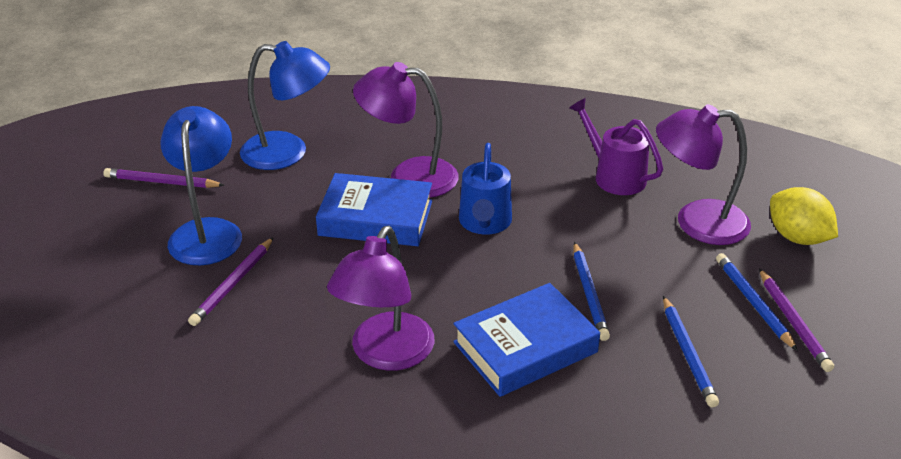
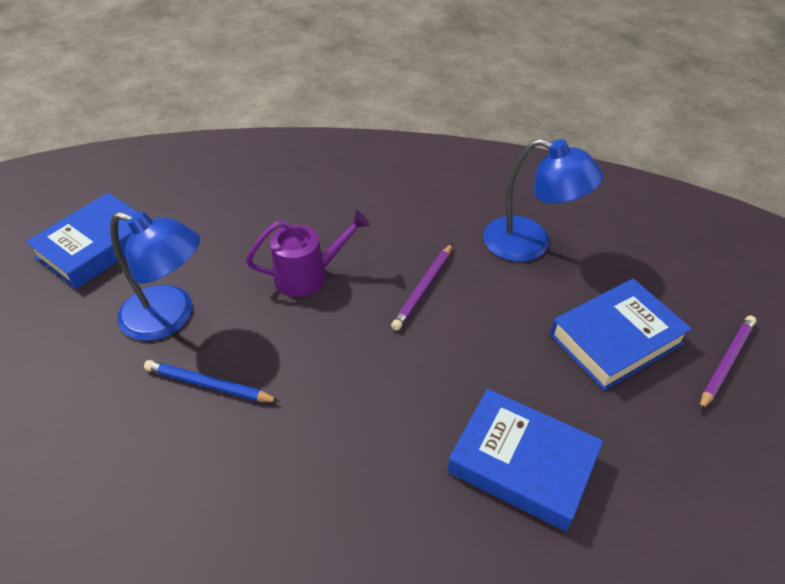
blue book: 2 -> 3
blue pencil: 3 -> 1
blue watering can: 1 -> 0
purple lamp: 3 -> 0
purple pencil: 3 -> 2
yellow lemon: 1 -> 0

